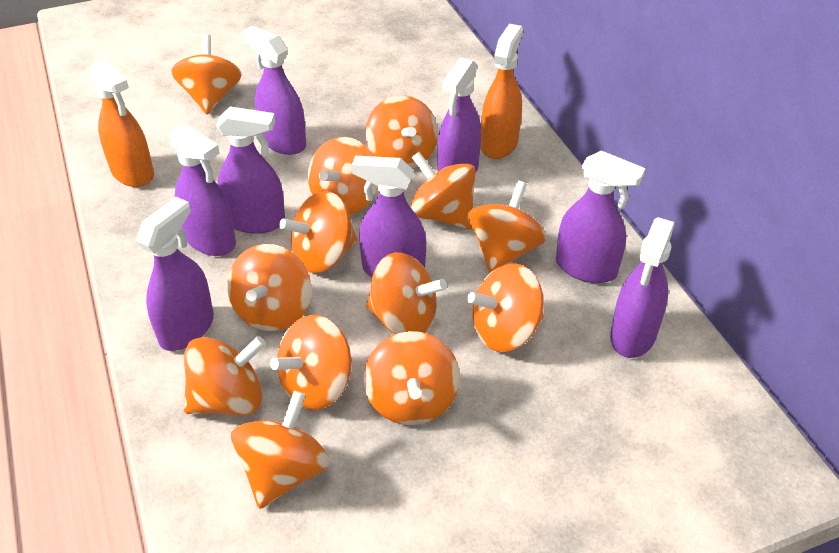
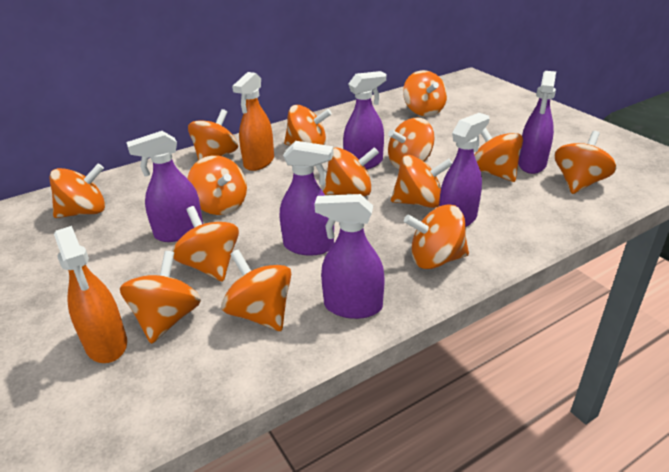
orange spinning top: 13 -> 14
purple spray bottle: 8 -> 6

